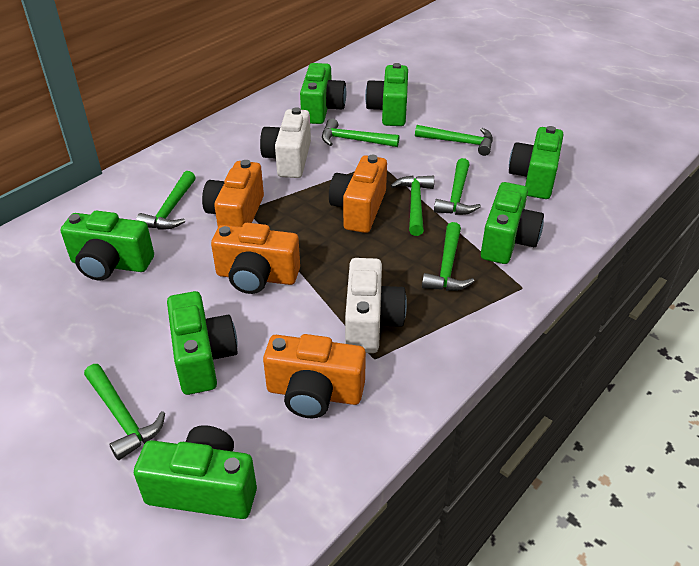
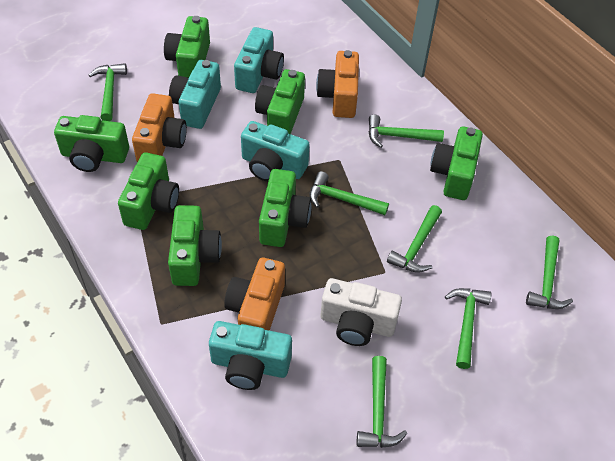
orange camera: 4 -> 3
turquoise camera: 0 -> 4
white camera: 2 -> 1

